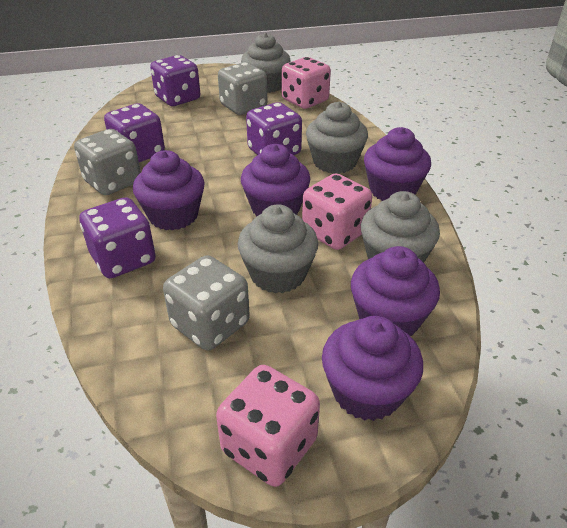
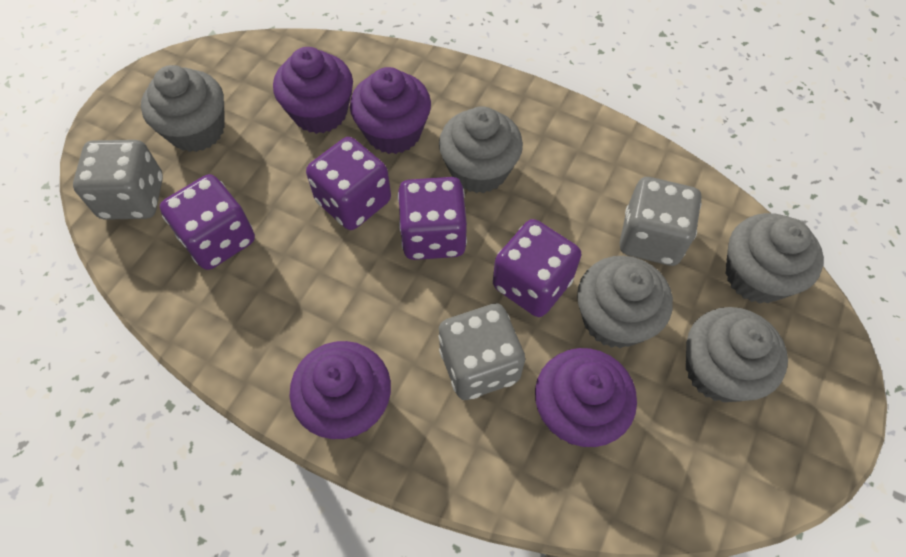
grey cupcake: 4 -> 5
pink dice: 3 -> 0
purple cupcake: 5 -> 4

